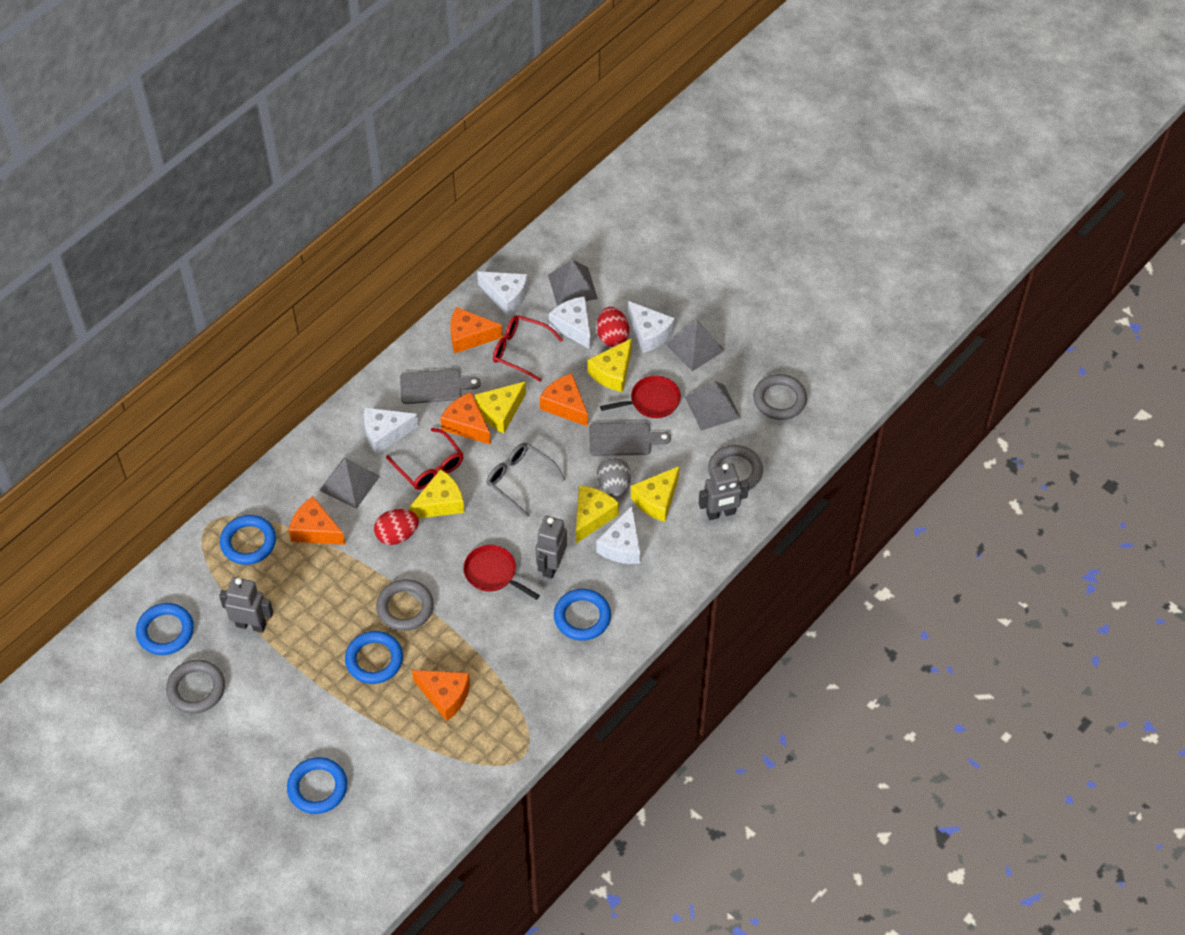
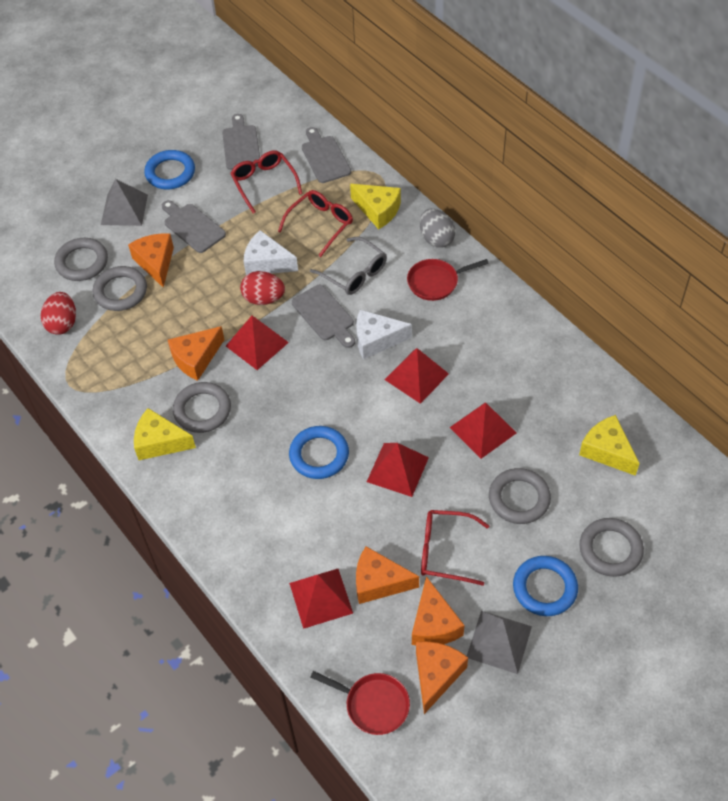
blue ring: 5 -> 3
grey cutting board: 2 -> 4
grey pyramid: 4 -> 2
grey ring: 4 -> 5
grey robot: 3 -> 0
red glasses: 2 -> 3
red pyramid: 0 -> 5
white cheese: 5 -> 2
yellow cheese: 5 -> 3

